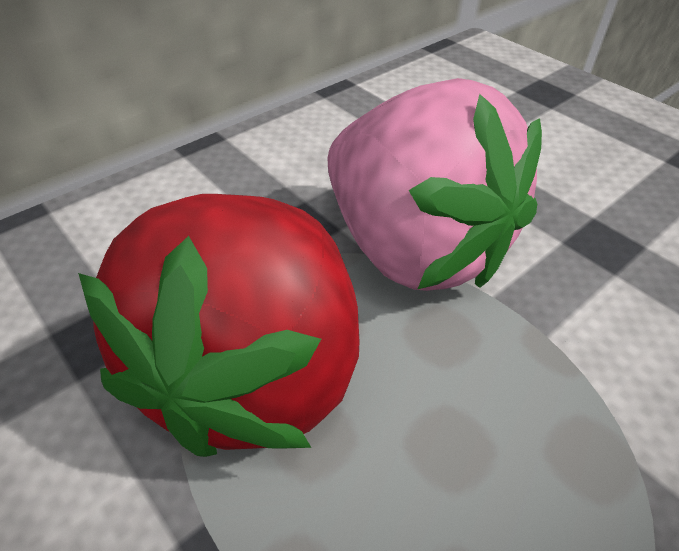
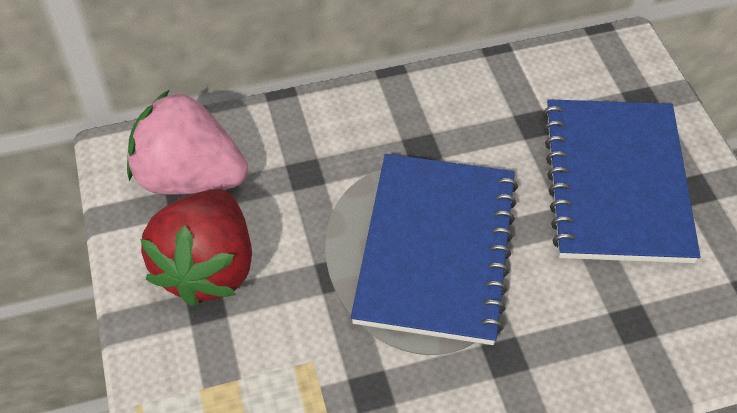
blue notebook: 0 -> 2

